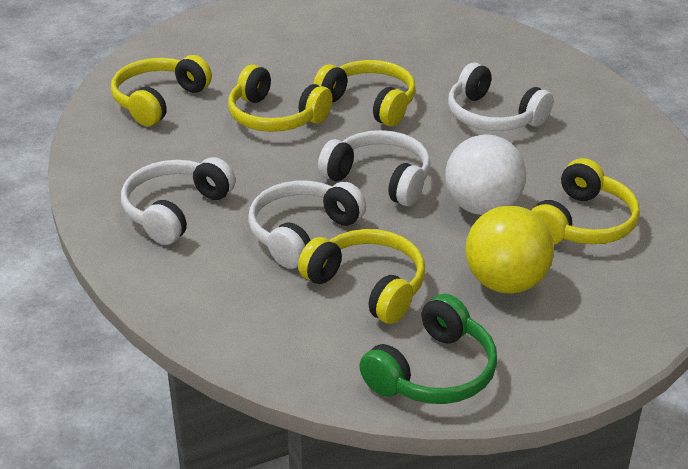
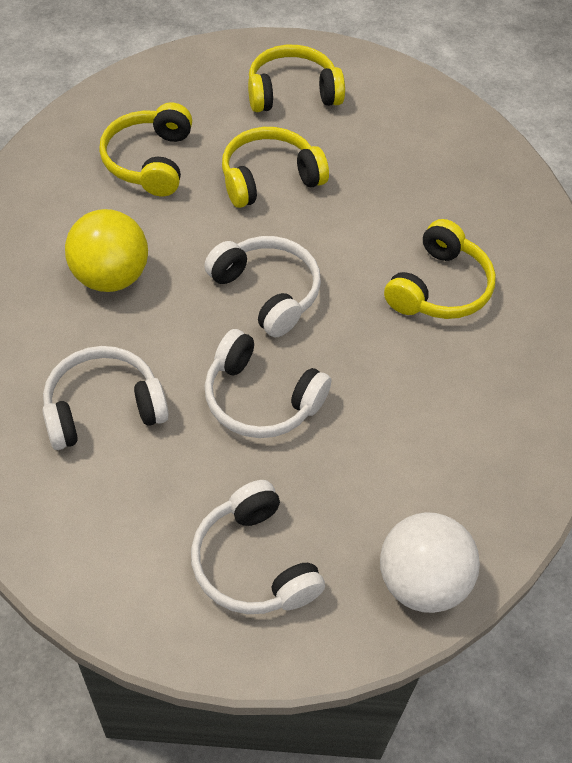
green headphones: 1 -> 0
yellow headphones: 5 -> 4

